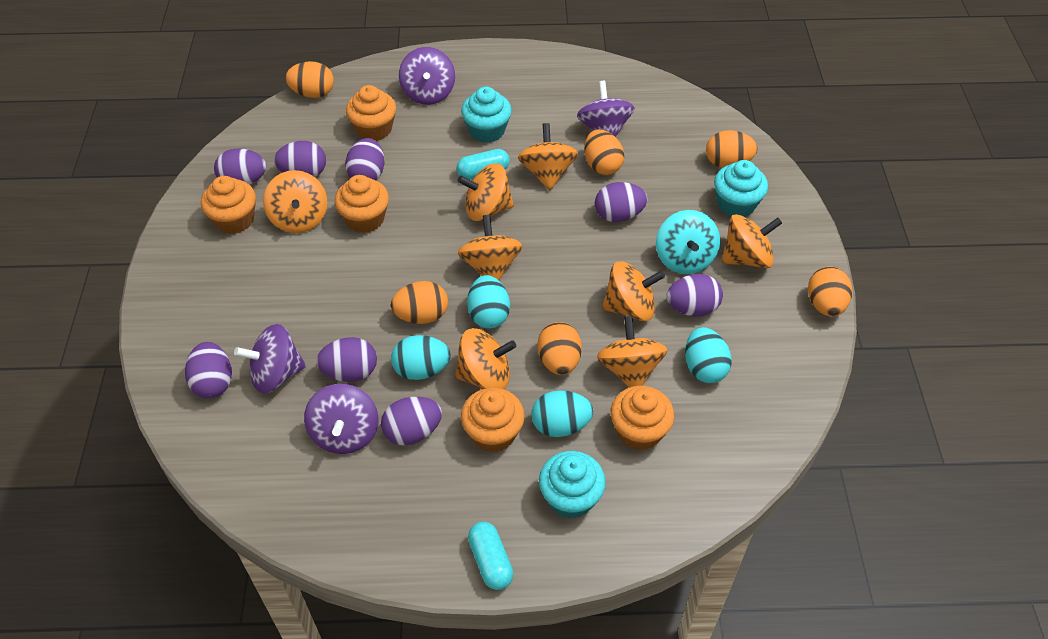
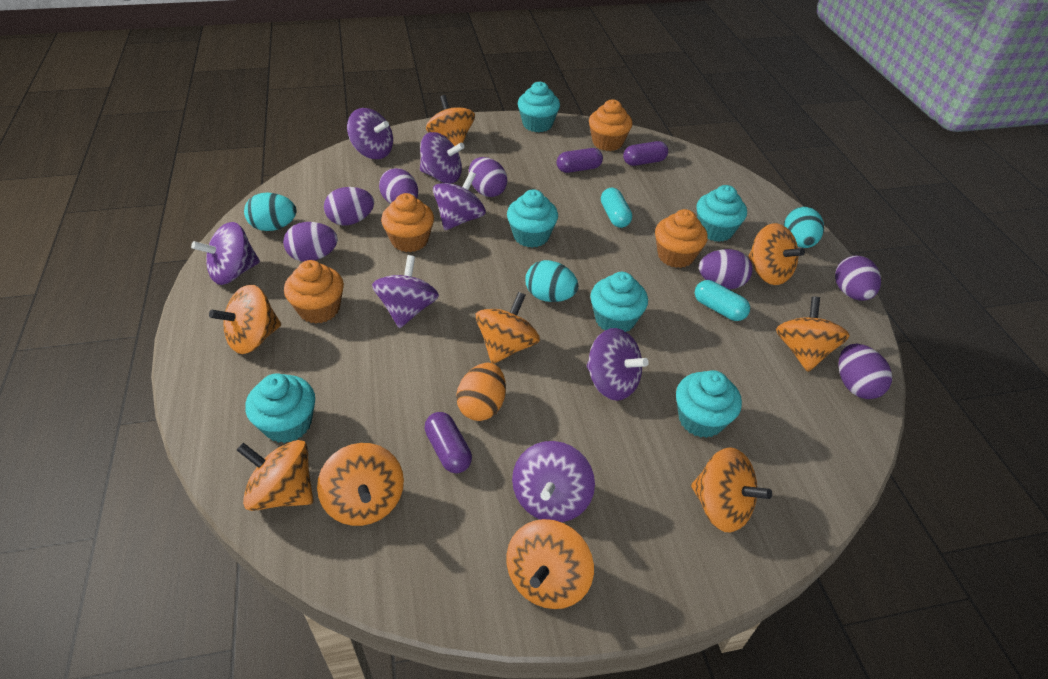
orange cupcake: 5 -> 4
orange egg: 6 -> 1
orange spinning top: 8 -> 9
purple capsule: 0 -> 3
purple egg: 8 -> 7
purple spinning top: 4 -> 7
turquoise cupcake: 3 -> 6
turquoise egg: 4 -> 3
turquoise spinning top: 1 -> 0

